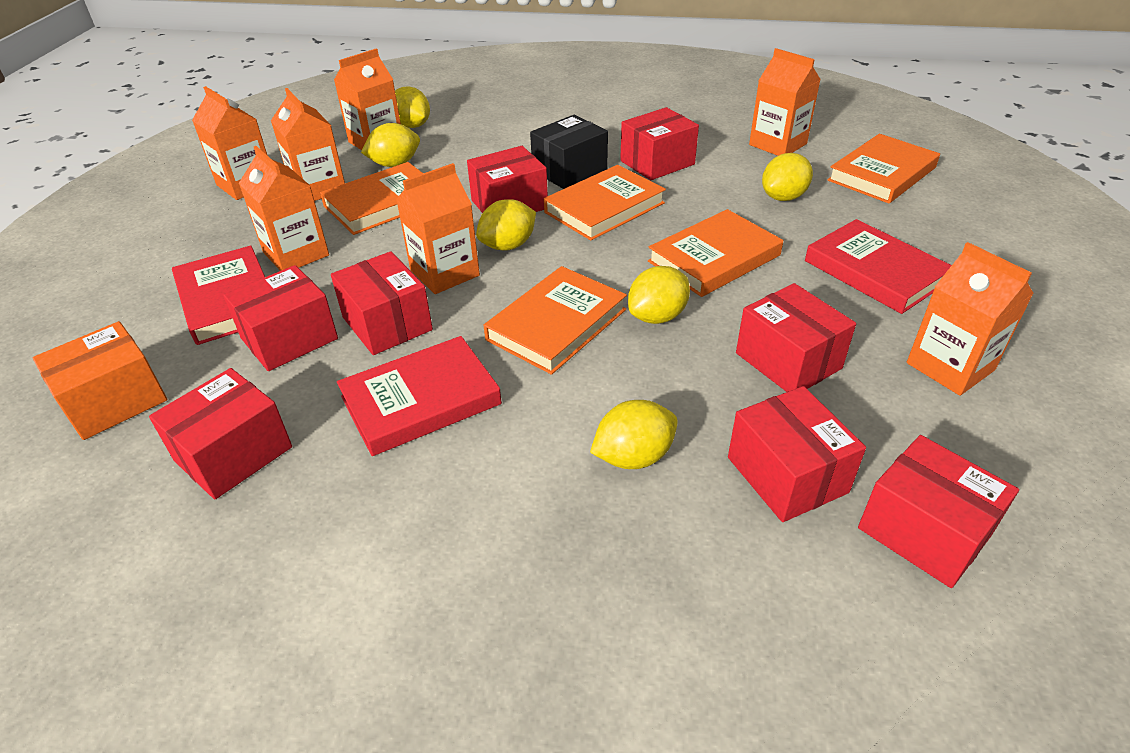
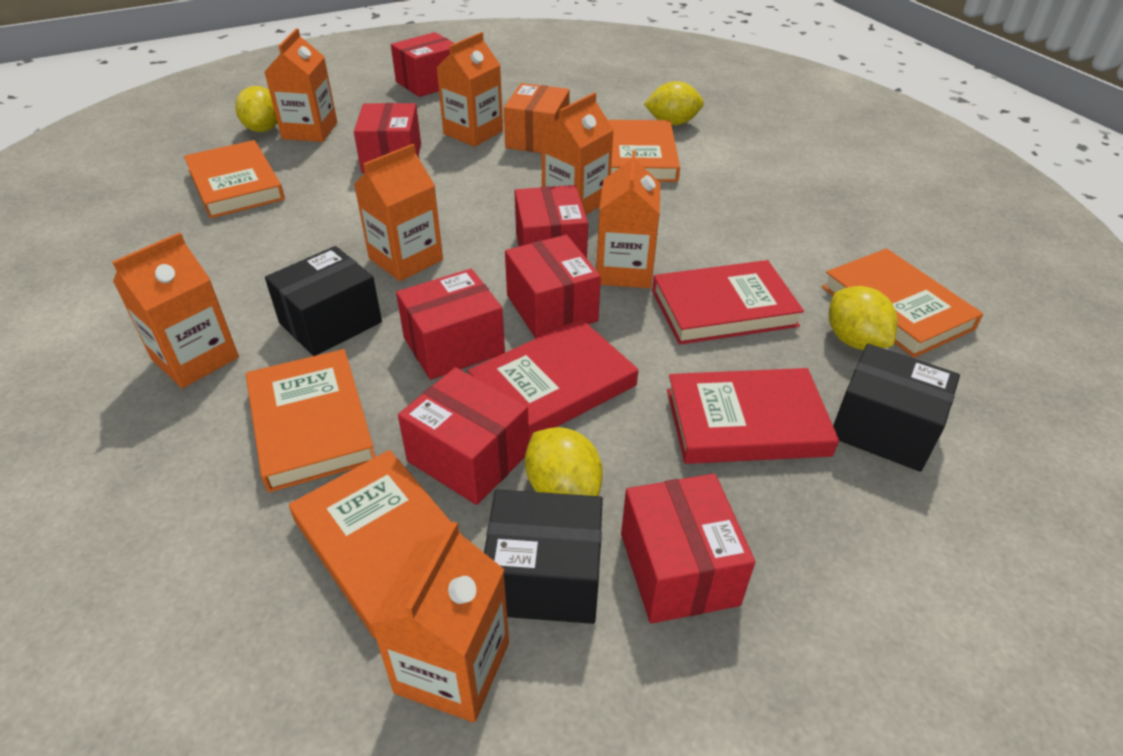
black box: 1 -> 3
red box: 8 -> 7
yellow lemon: 6 -> 4

